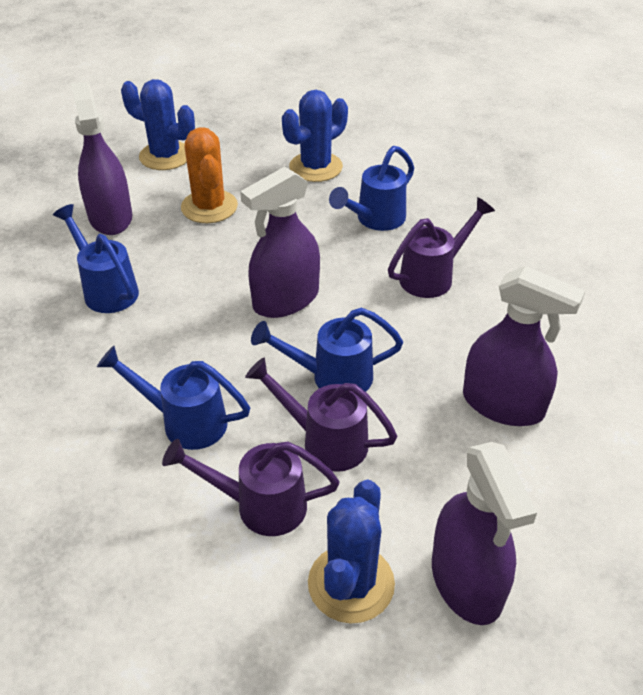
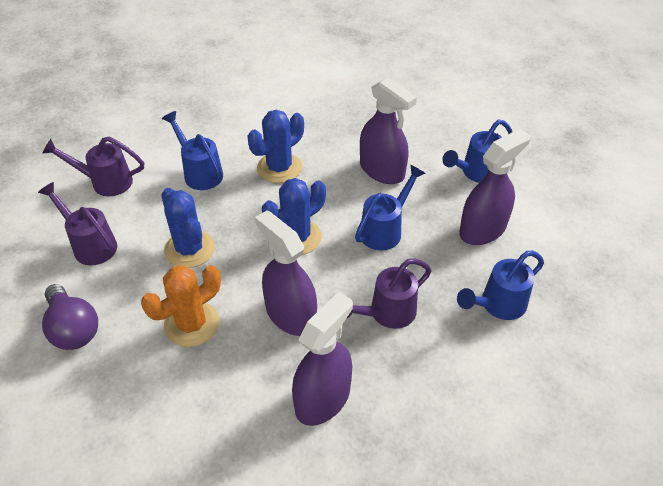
purple light bulb: 0 -> 1

